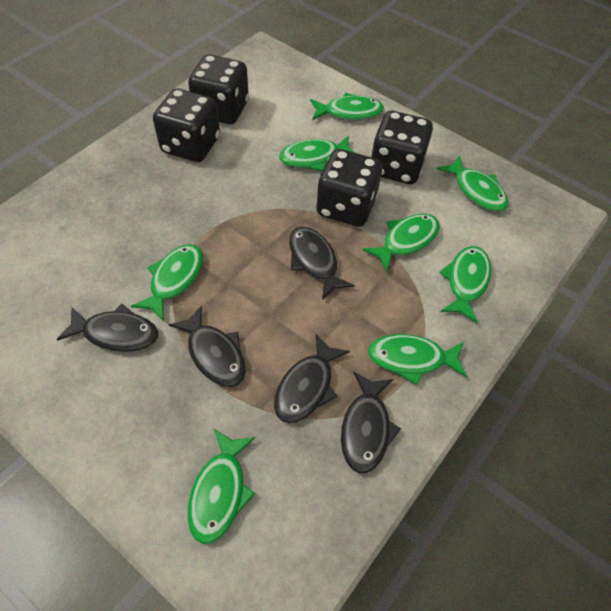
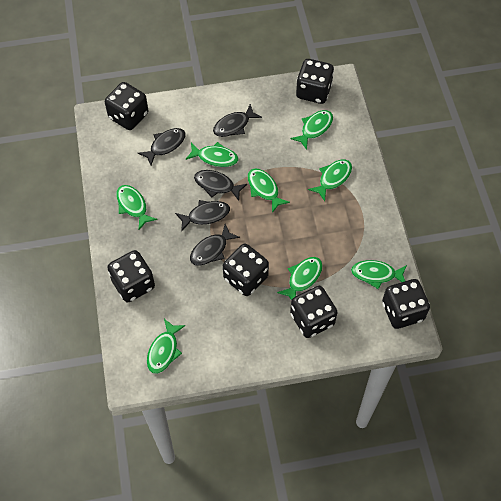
black dice: 4 -> 6

